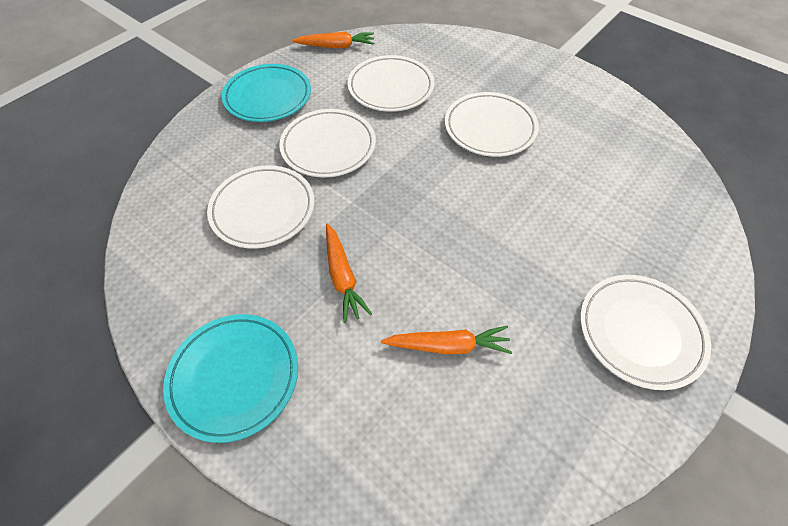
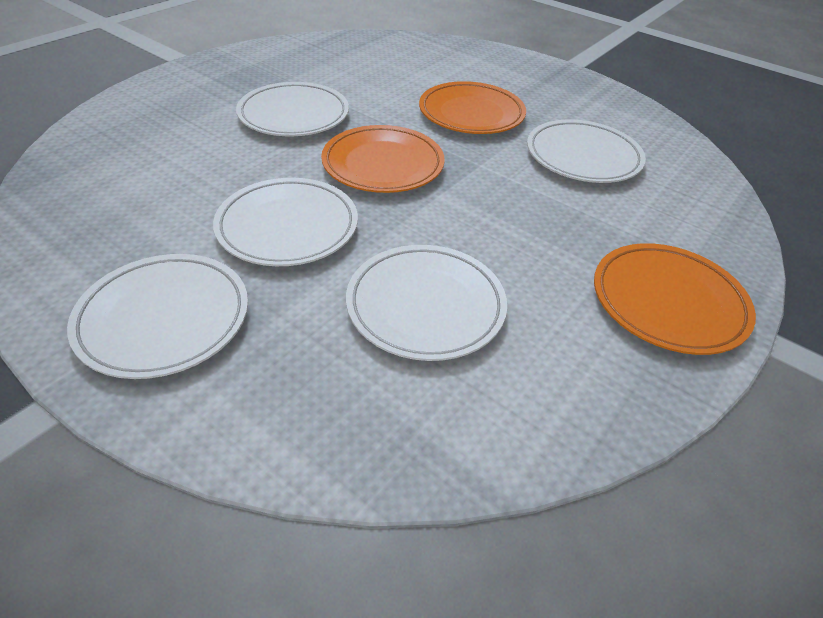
orange carrot: 3 -> 0
orange plate: 0 -> 3
turquoise plate: 2 -> 0

